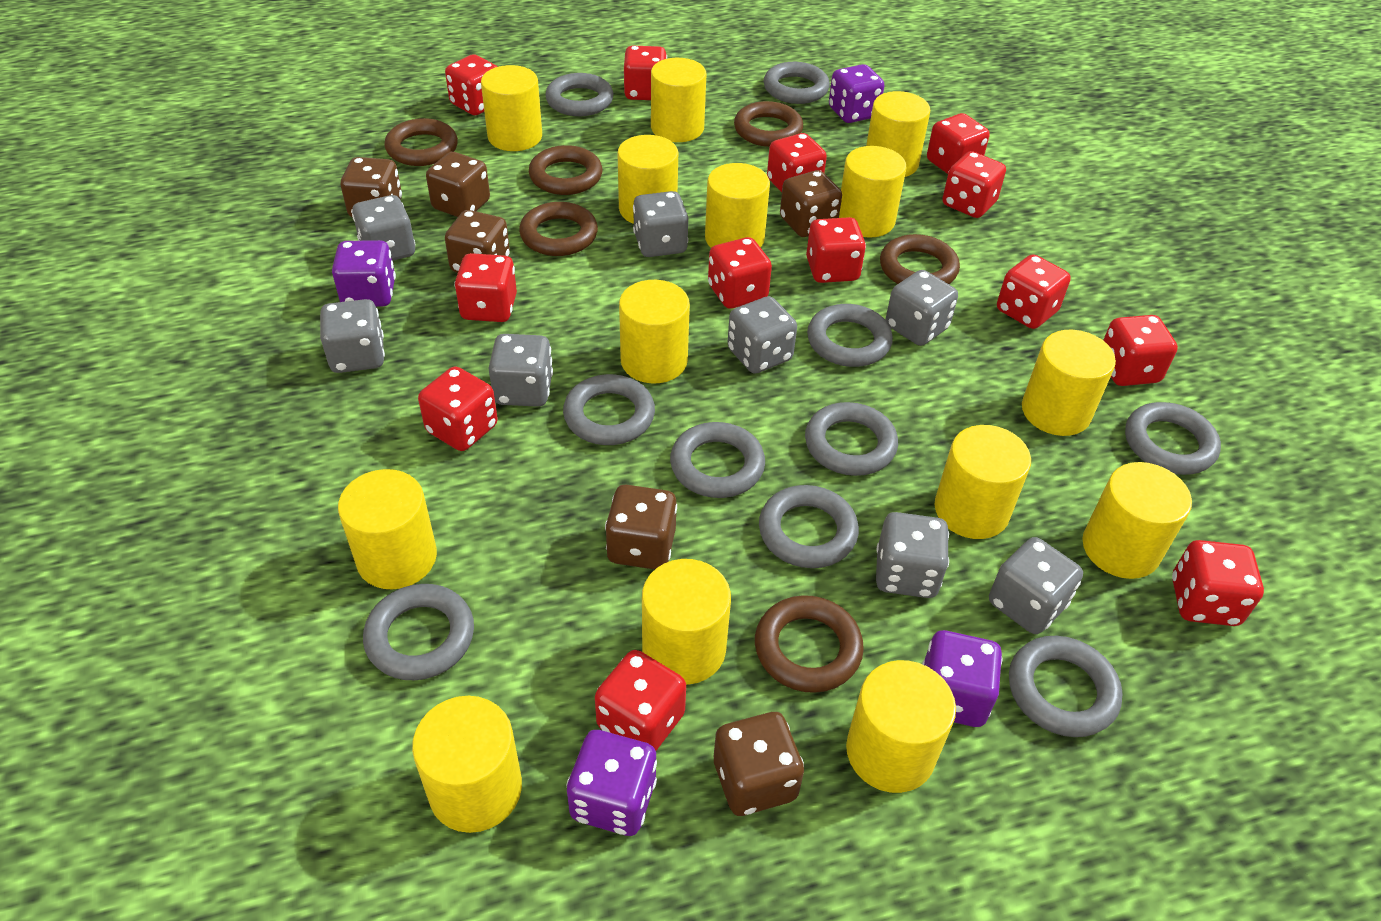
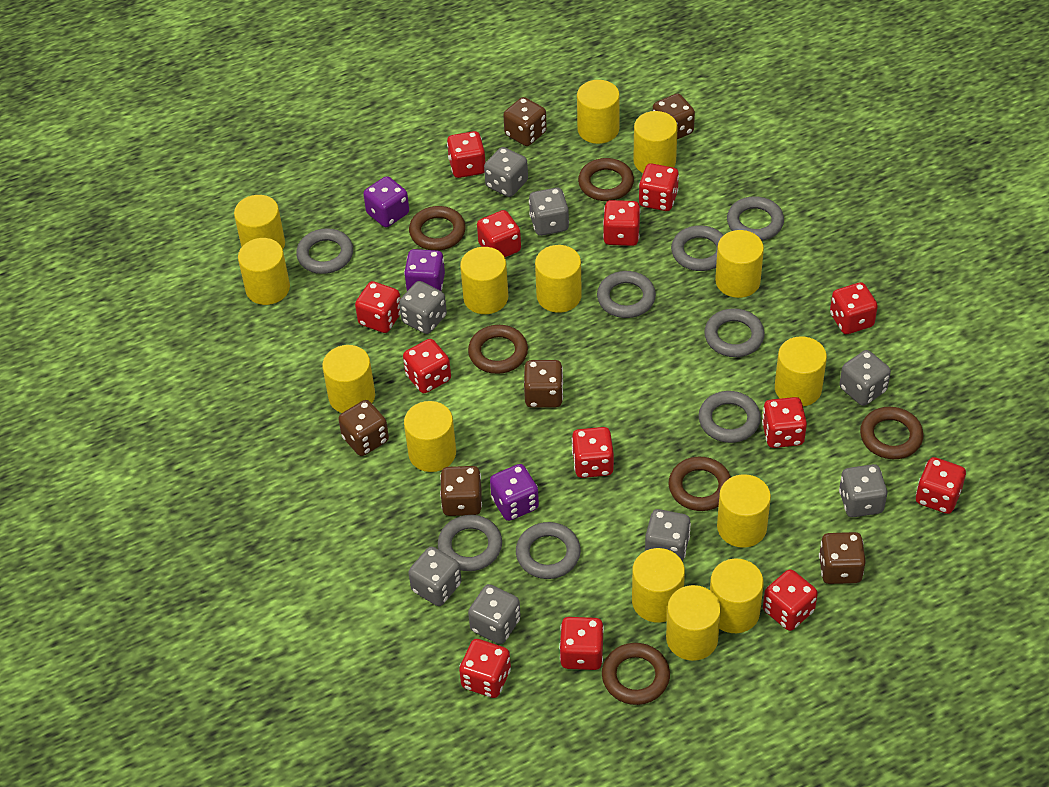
grey ring: 10 -> 8
purple dice: 4 -> 3

